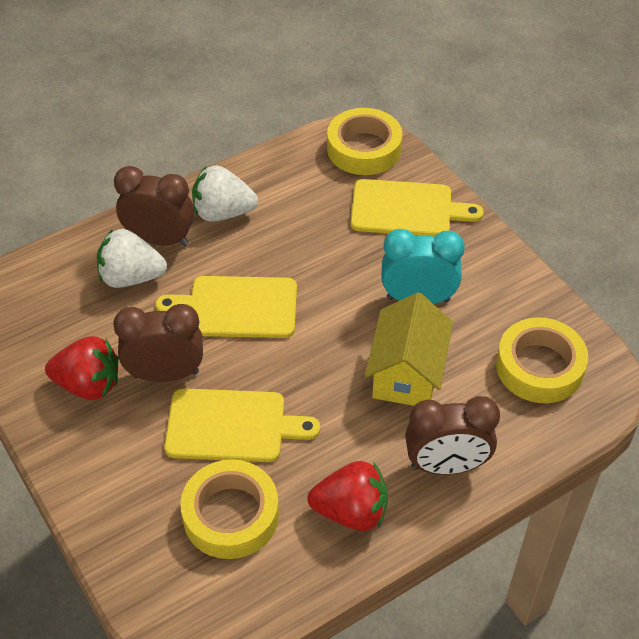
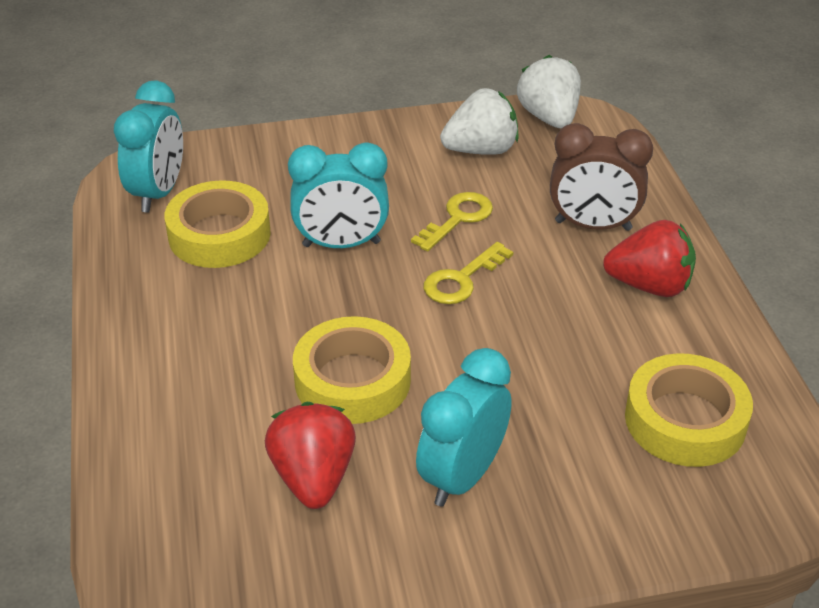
brown clock: 3 -> 1
turquoise clock: 1 -> 3
yellow cutting board: 3 -> 0
yellow house: 1 -> 0
yellow key: 0 -> 2

